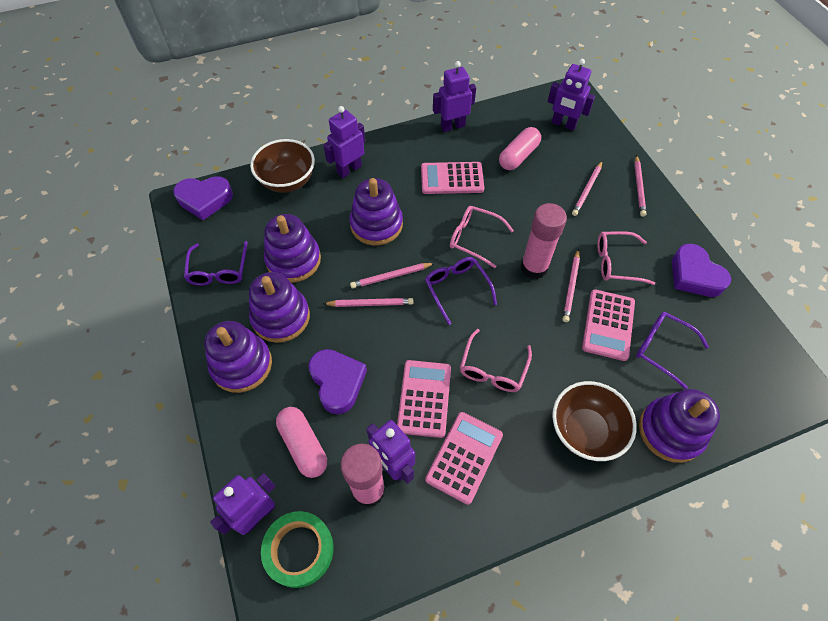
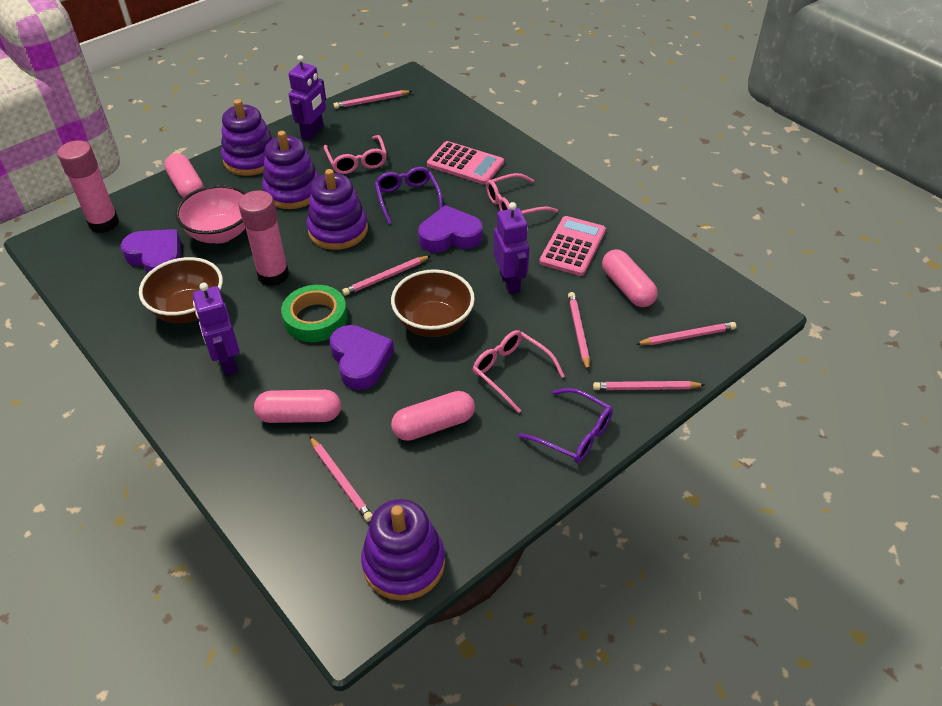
pink bowl: 0 -> 1
pink calculator: 4 -> 2
pink capsule: 2 -> 4
pink pencil: 5 -> 6
purple glasses: 3 -> 2
purple robot: 5 -> 3
purple stacking toy: 5 -> 4

